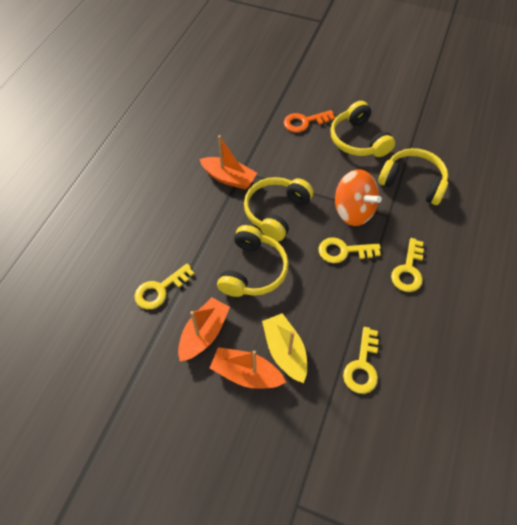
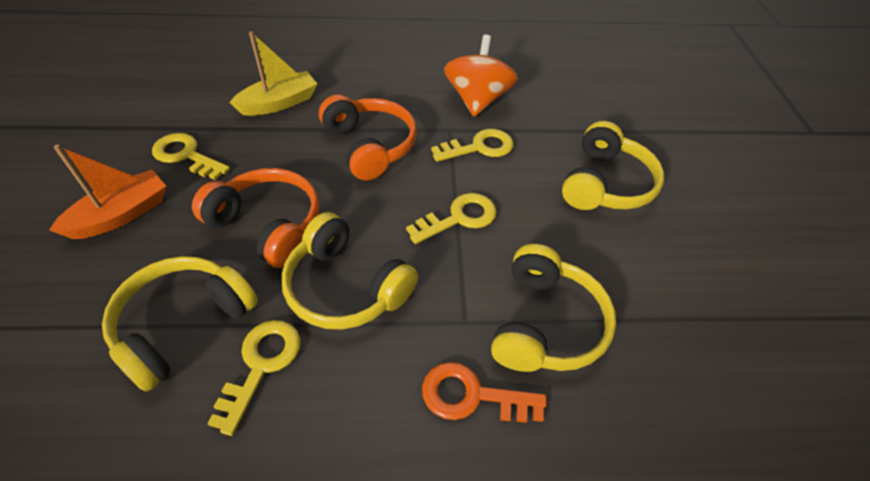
orange boat: 3 -> 1
orange headphones: 0 -> 2

